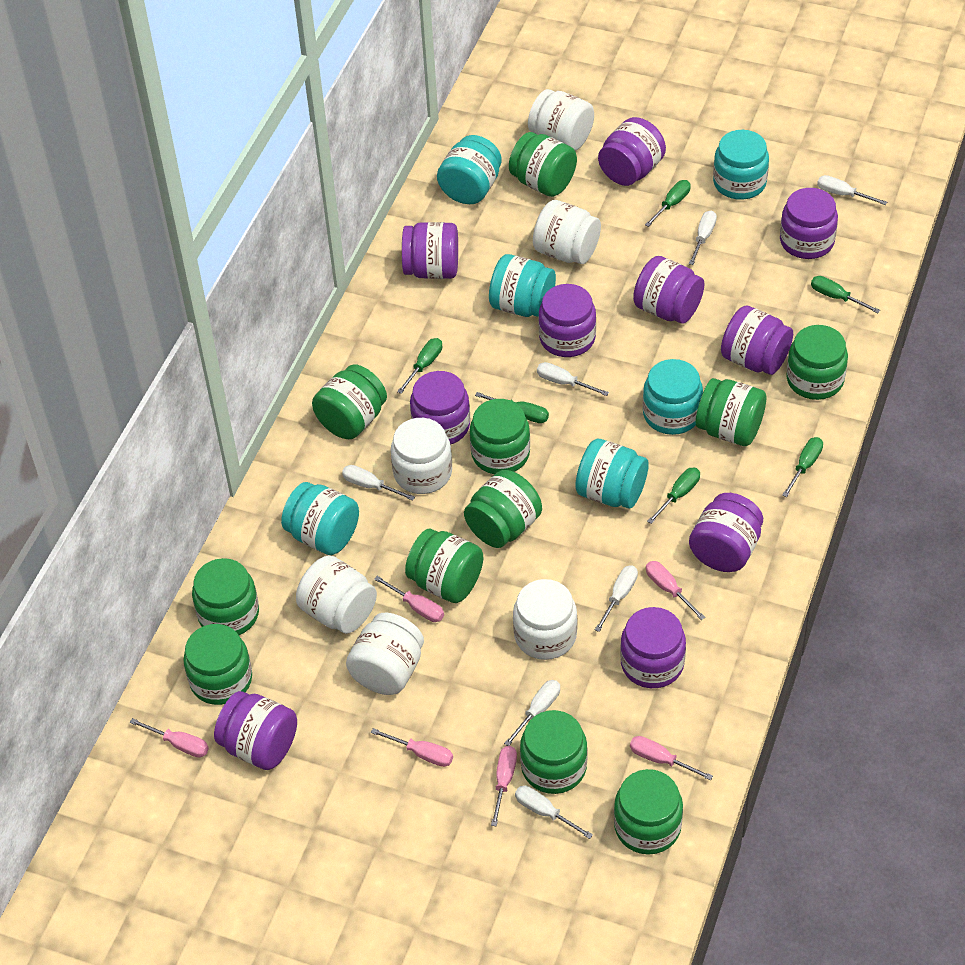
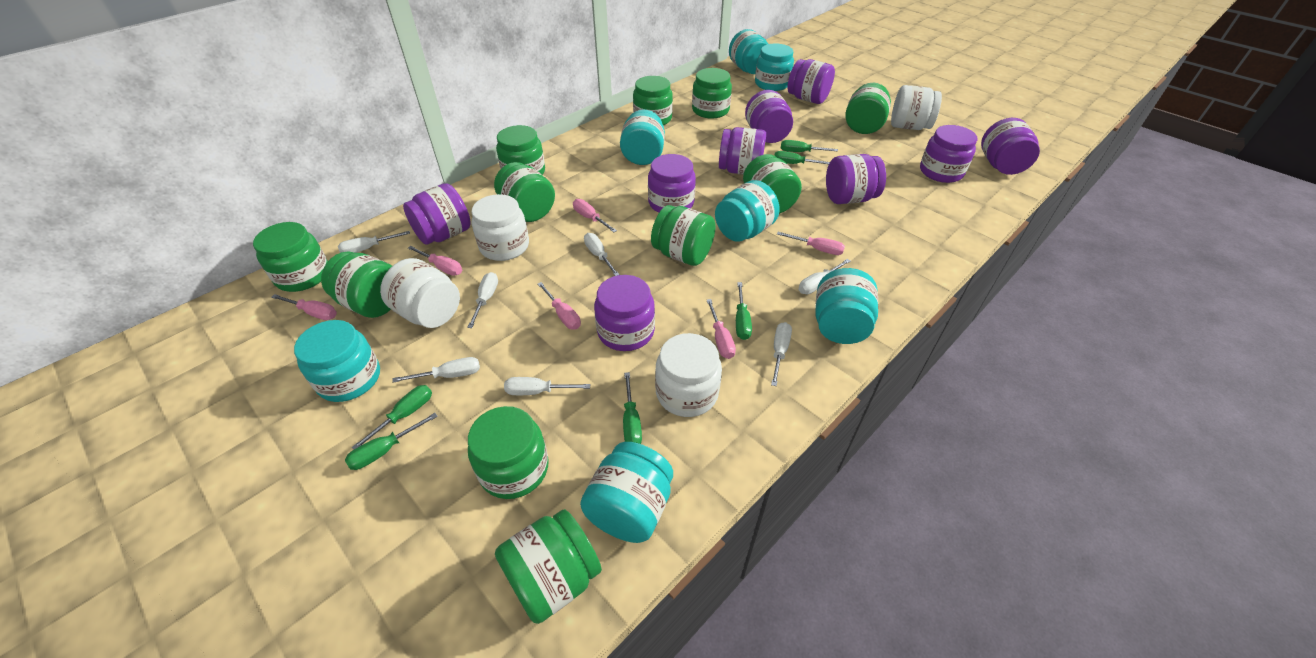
purple jar: 10 -> 9
turquoise jar: 6 -> 7
white jar: 6 -> 4

